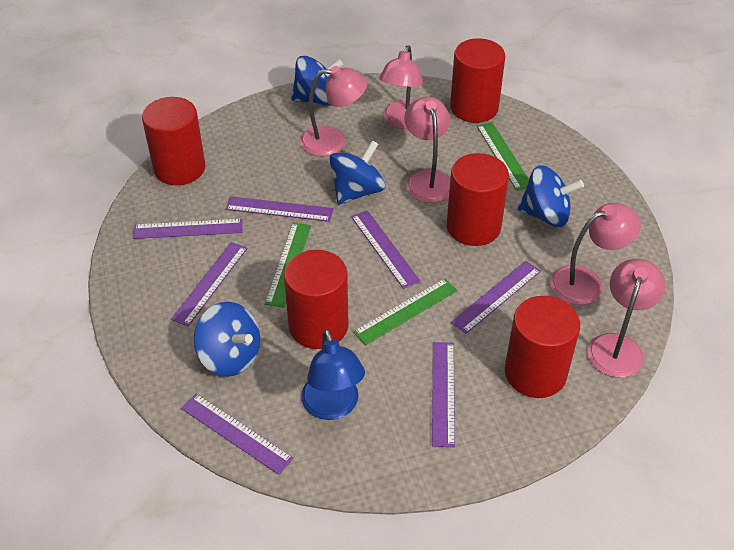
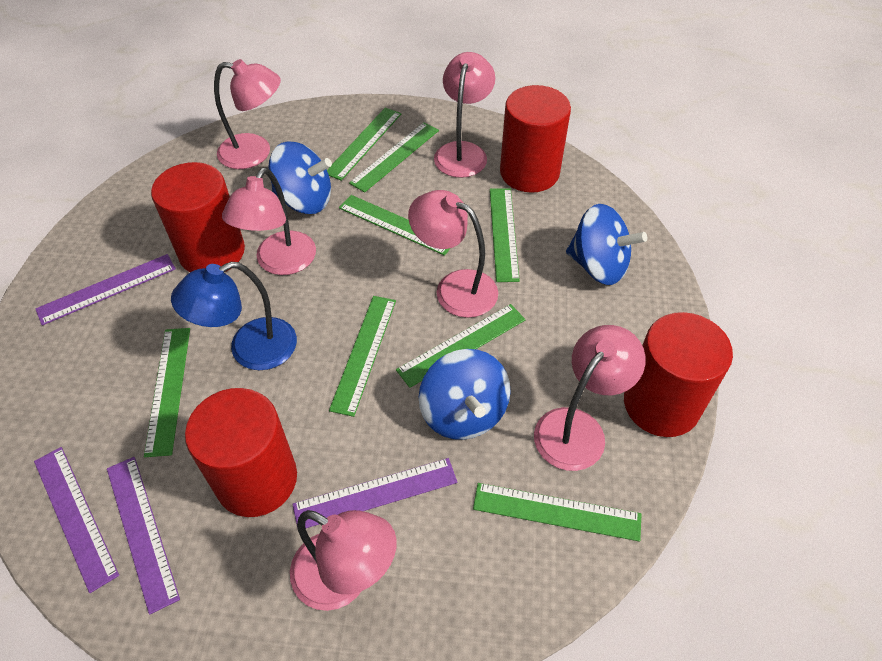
blue spinning top: 4 -> 3
green ruler: 3 -> 8
pink lamp: 5 -> 6
purple ruler: 7 -> 4
red cylinder: 5 -> 4

